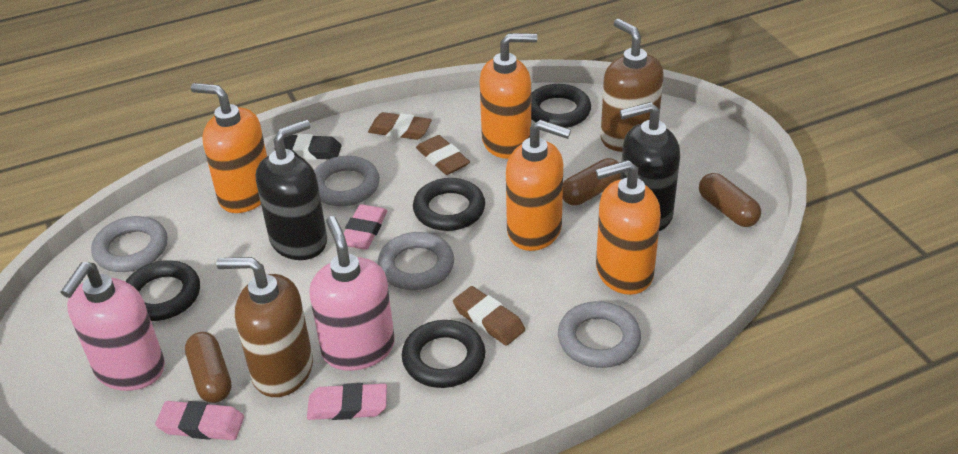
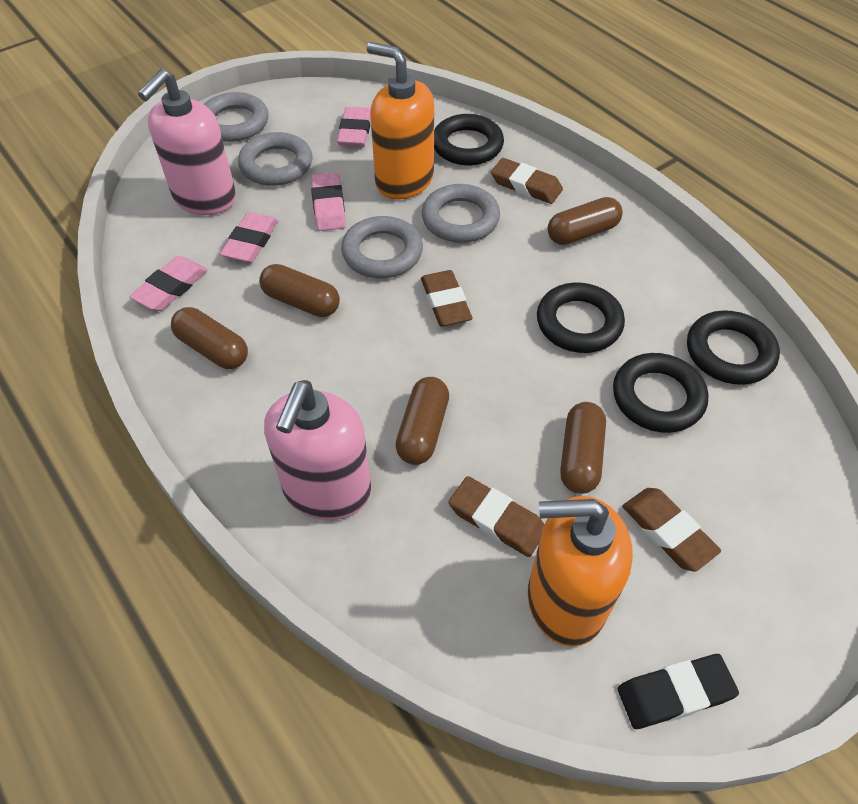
black soap dispenser: 2 -> 0
brown capsule: 3 -> 5
brown eraser: 3 -> 4
brown soap dispenser: 2 -> 0
orange soap dispenser: 4 -> 2
pink eraser: 3 -> 4

